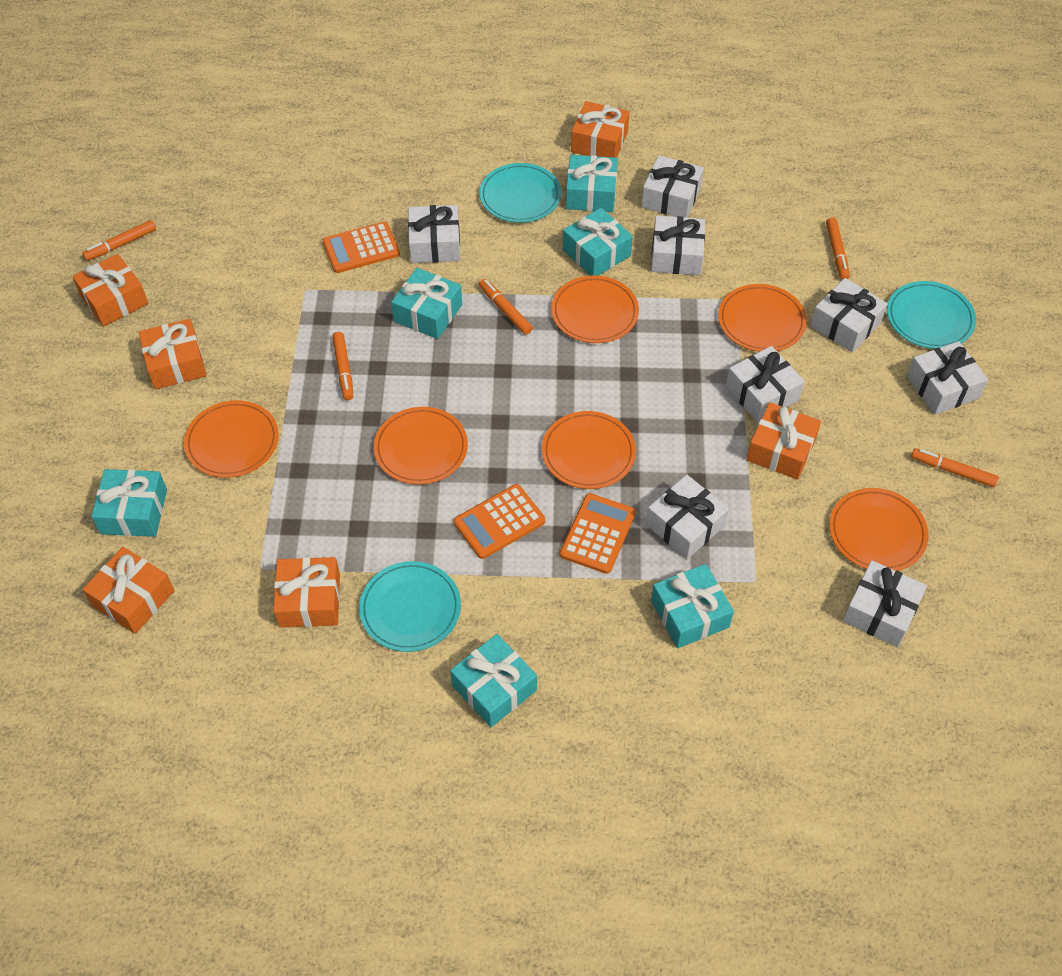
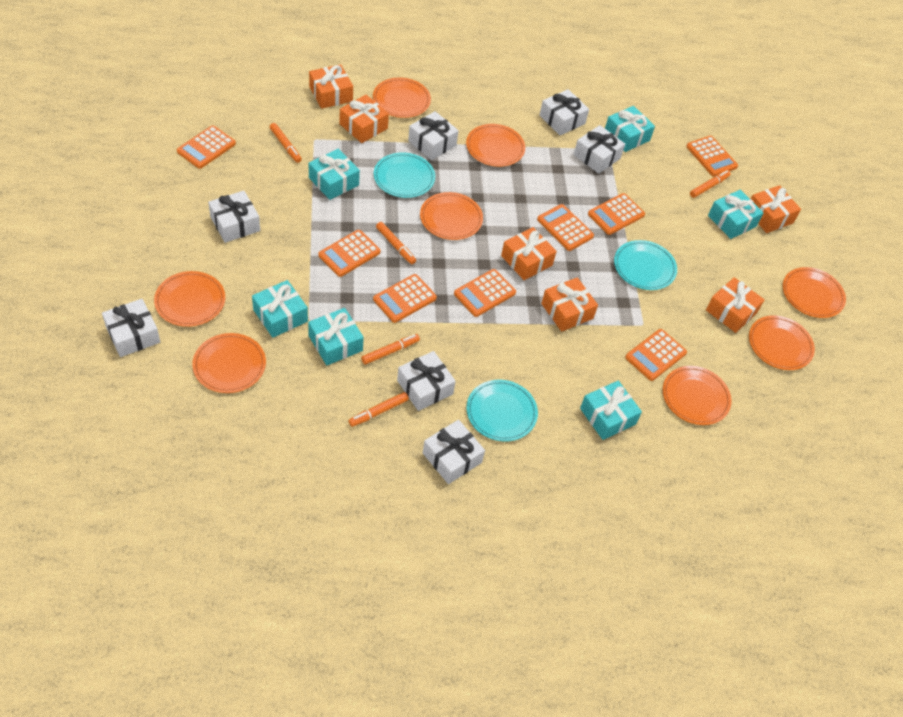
orange calculator: 3 -> 8
orange plate: 6 -> 8
white gift: 8 -> 7

